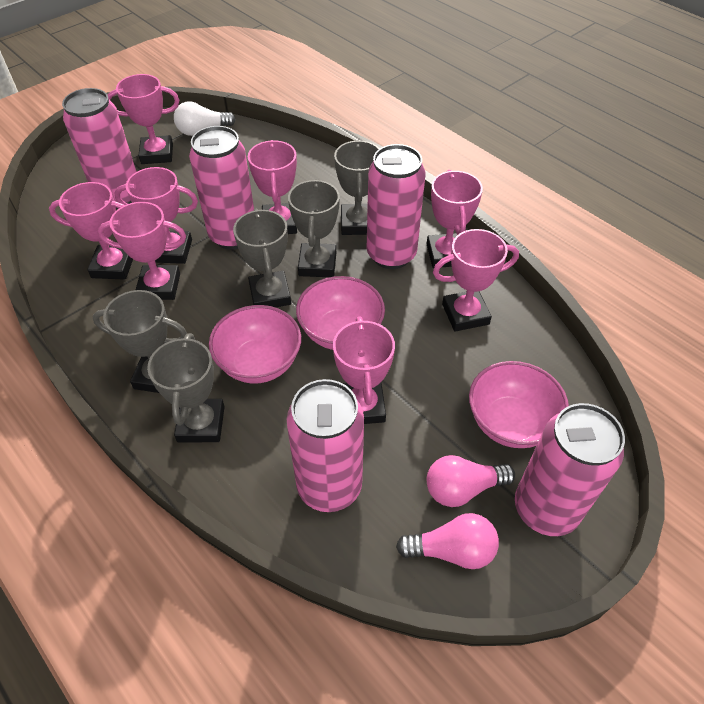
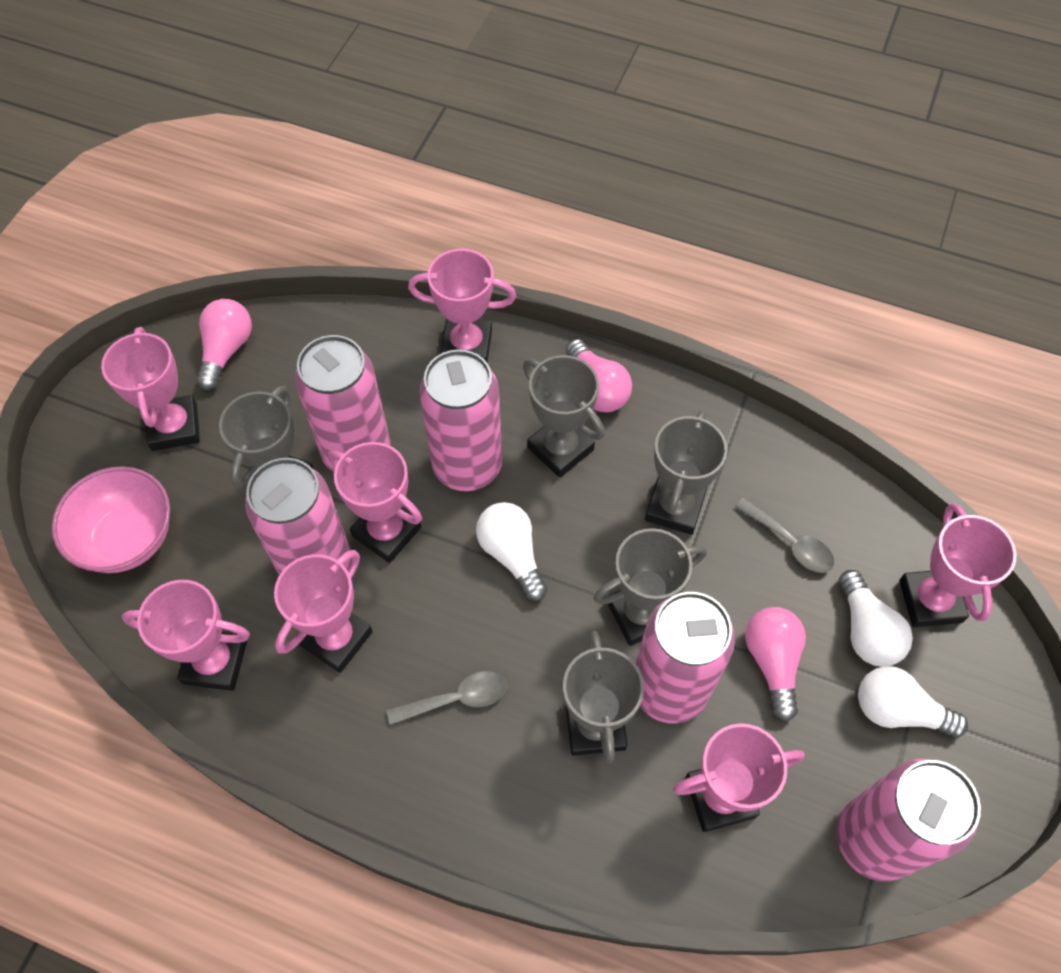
grey spoon: 0 -> 2
pink bowl: 3 -> 1
pink light bulb: 2 -> 3
pink trophy: 8 -> 7
white light bulb: 1 -> 3

